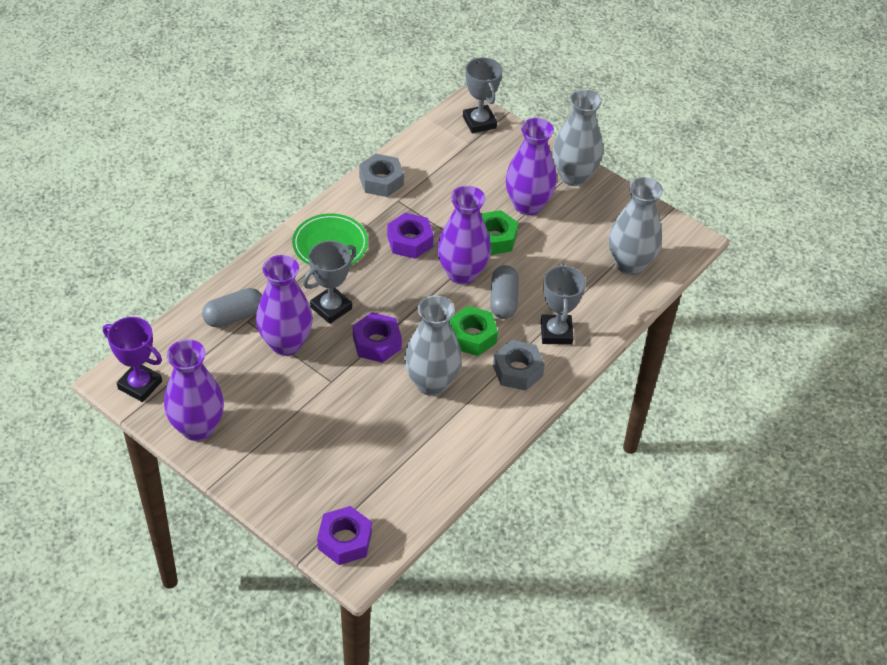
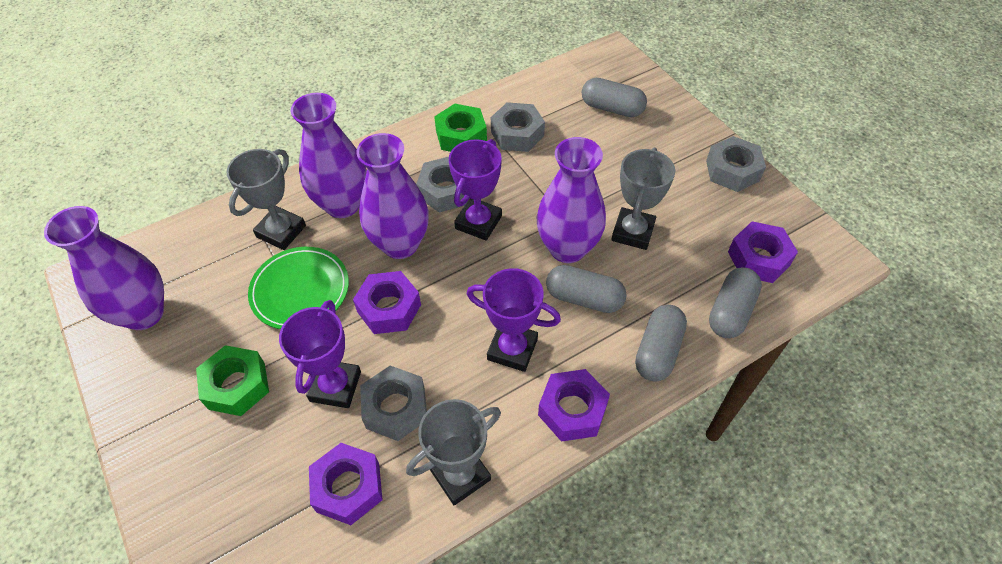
grey capsule: 2 -> 4
grey nut: 2 -> 4
grey vase: 3 -> 0
purple nut: 3 -> 4
purple trophy: 1 -> 3

